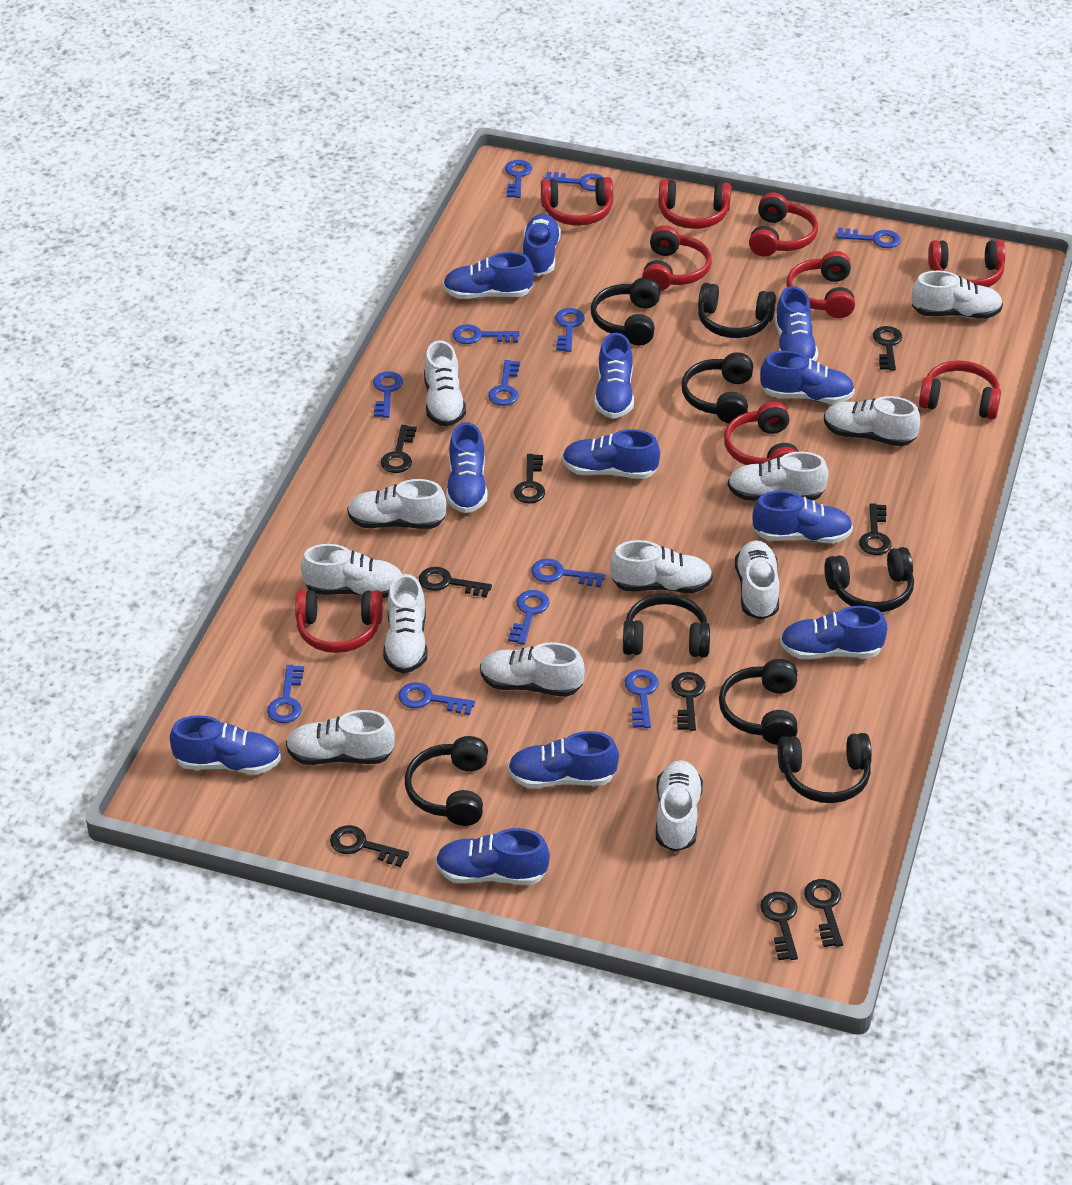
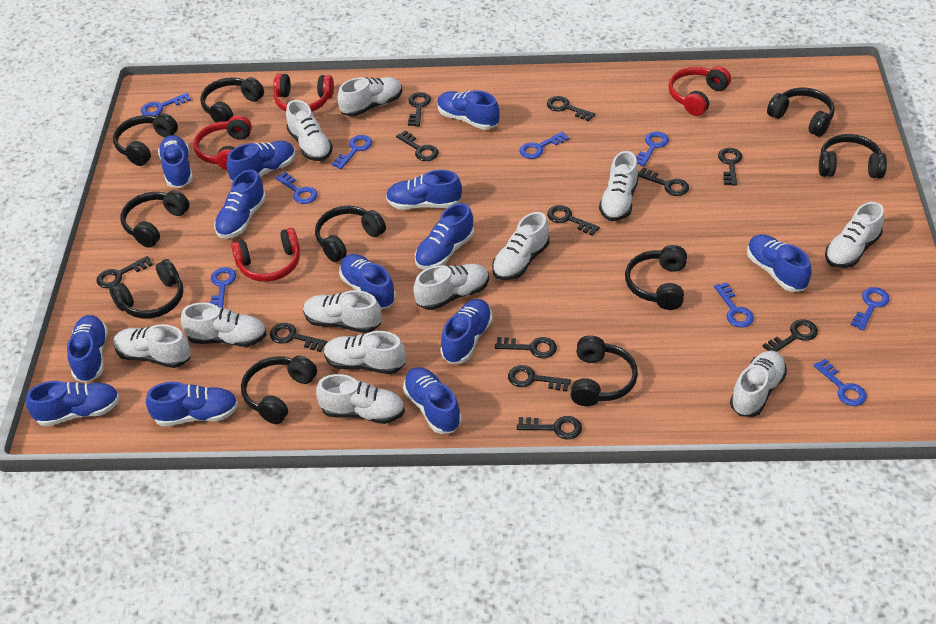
black headphones: 8 -> 10
black key: 9 -> 12
blue key: 12 -> 9
blue shoe: 12 -> 13
red headphones: 9 -> 4

